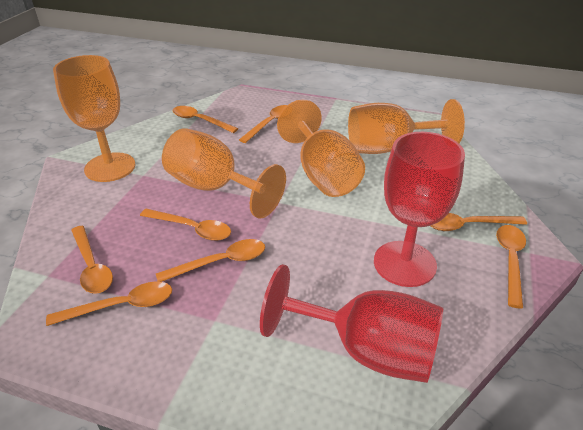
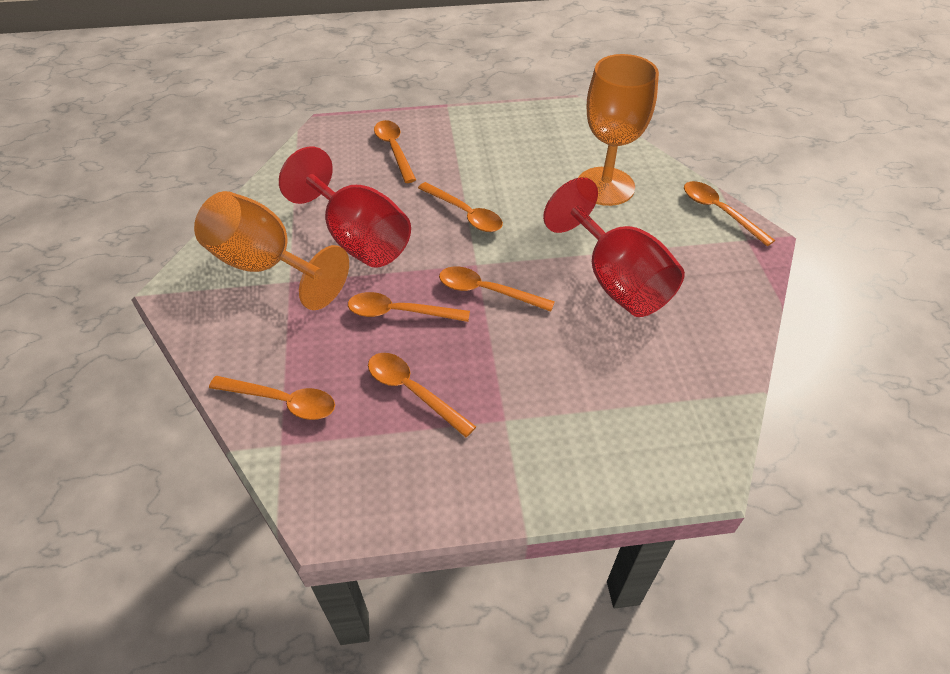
orange goblet: 4 -> 2
orange spoon: 8 -> 7

